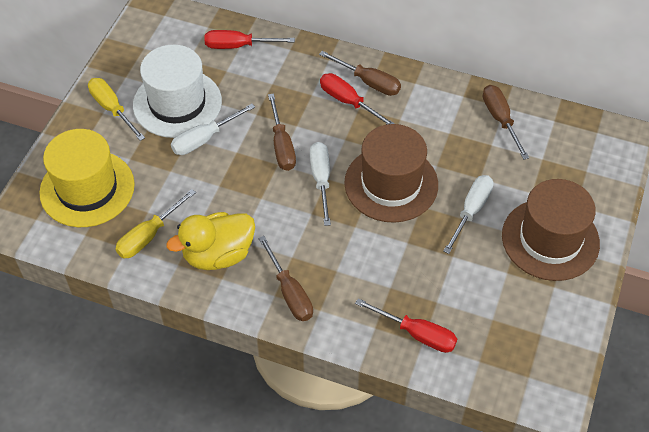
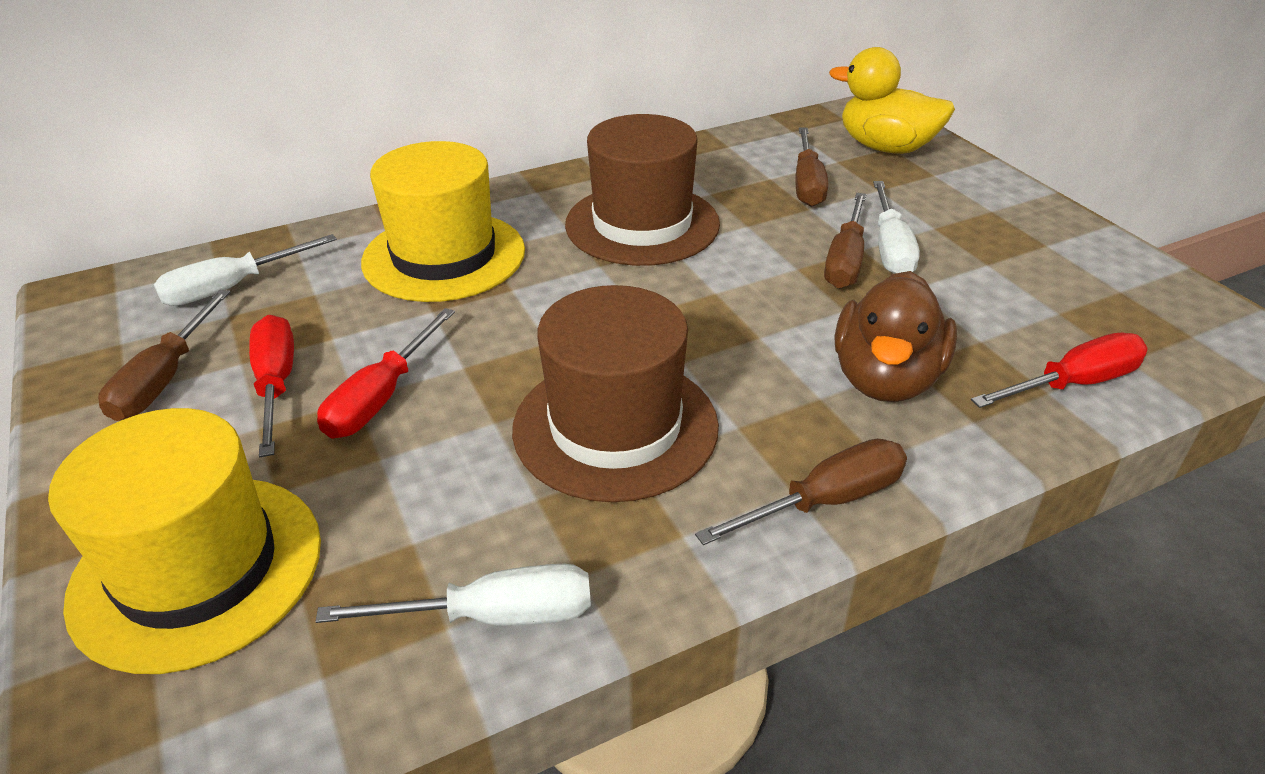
brown duck: 0 -> 1
white hat: 1 -> 0
yellow hat: 1 -> 2
yellow screwdriver: 2 -> 0

